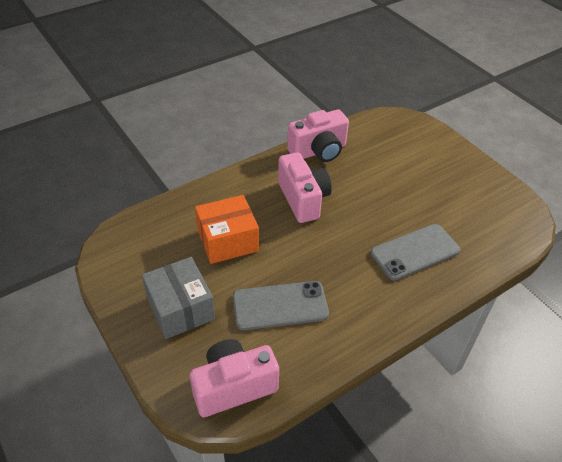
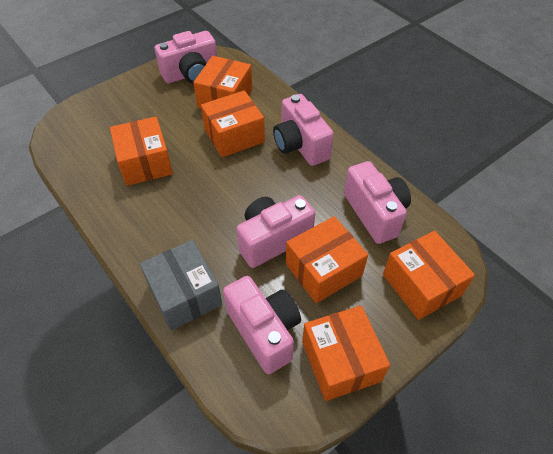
grey phone: 2 -> 0
orange box: 1 -> 6
pink camera: 3 -> 5

